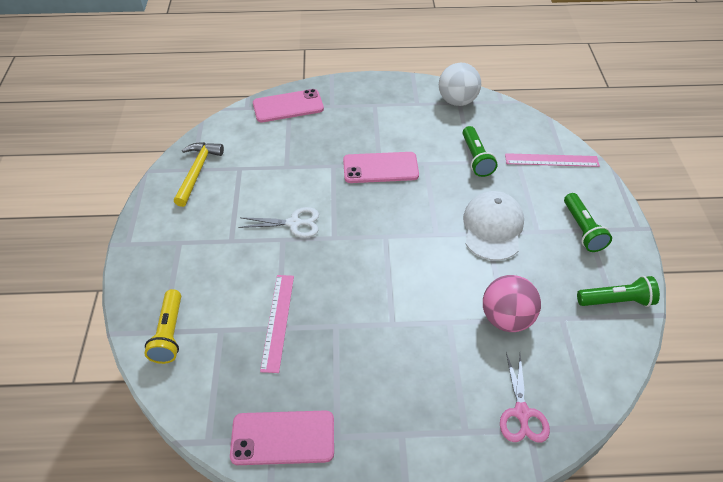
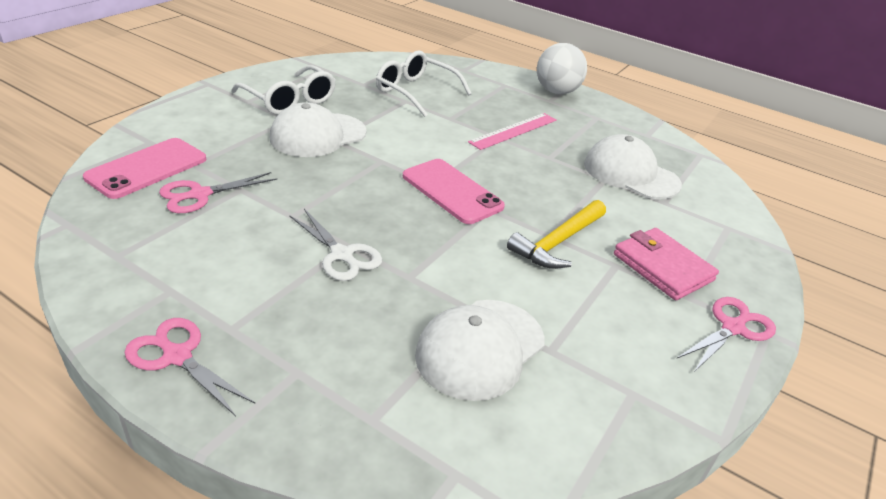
green flashlight: 3 -> 0
pink ball: 1 -> 0
pink phone: 3 -> 2
pink ruler: 2 -> 1
pink scissors: 1 -> 3
pink wallet: 0 -> 1
white cap: 1 -> 3
white glasses: 0 -> 2
yellow flashlight: 1 -> 0

